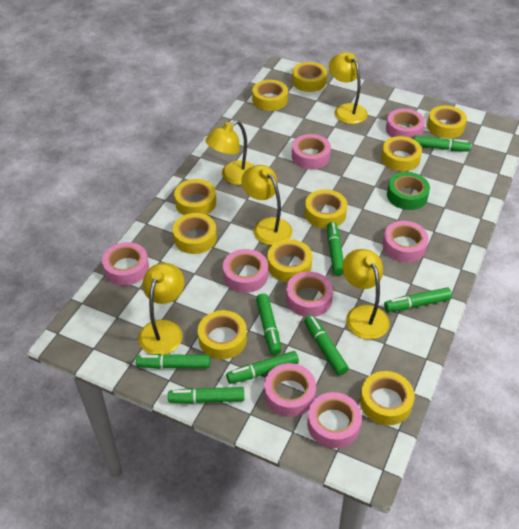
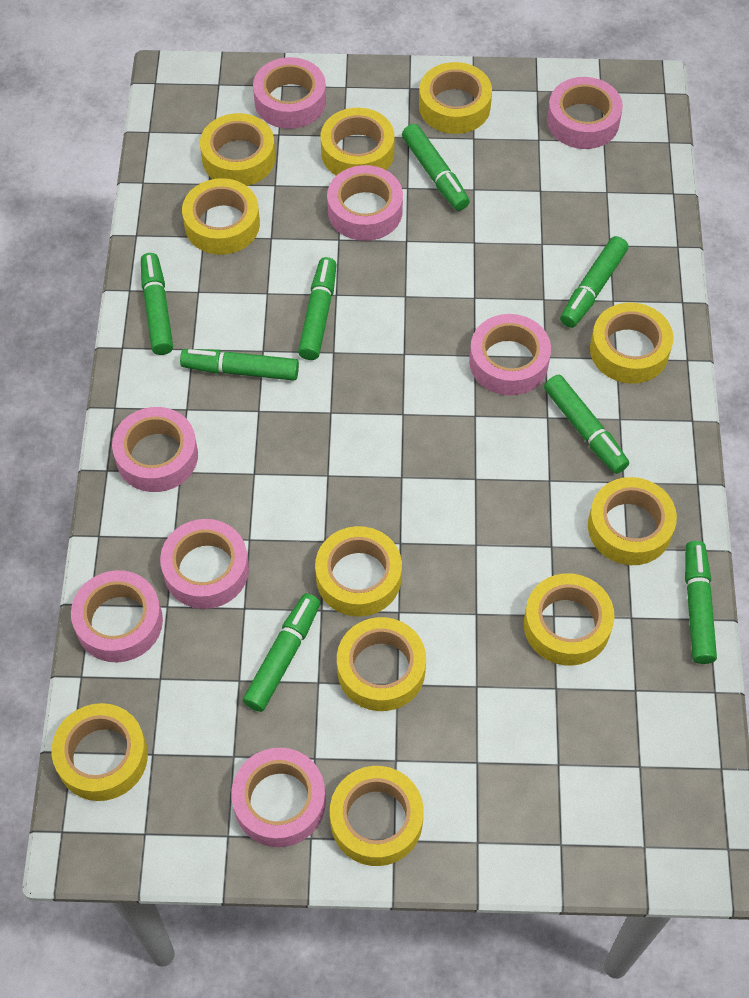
green tape: 1 -> 0
yellow lamp: 5 -> 0
yellow tape: 10 -> 11

